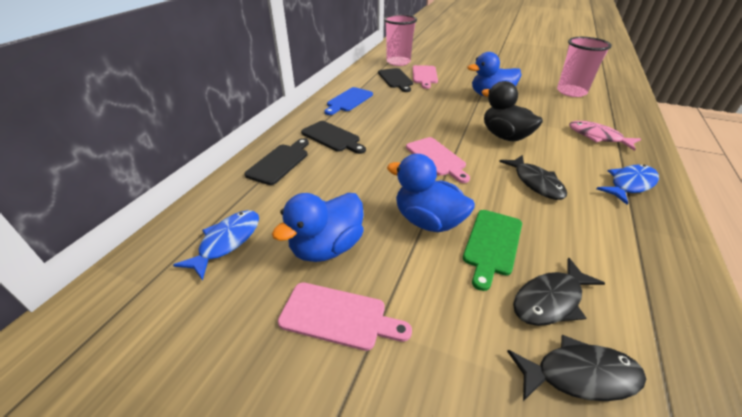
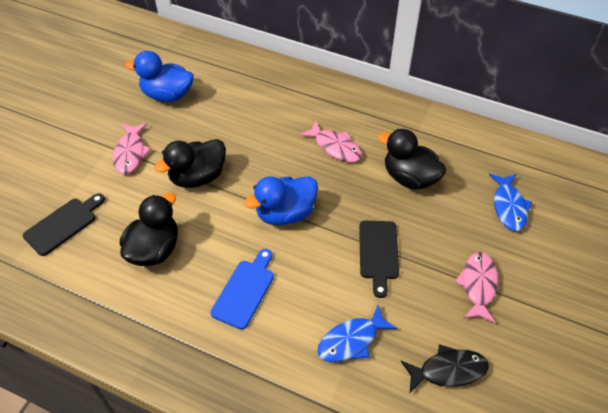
black cutting board: 3 -> 2
black duck: 1 -> 3
black fish: 3 -> 1
blue duck: 3 -> 2
green cutting board: 1 -> 0
pink cup: 2 -> 0
pink cutting board: 3 -> 0
pink fish: 1 -> 3

